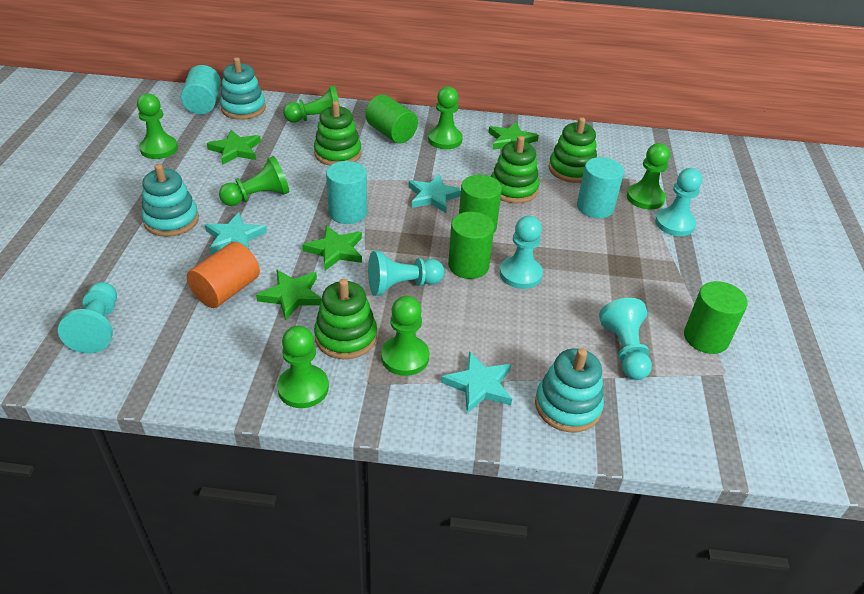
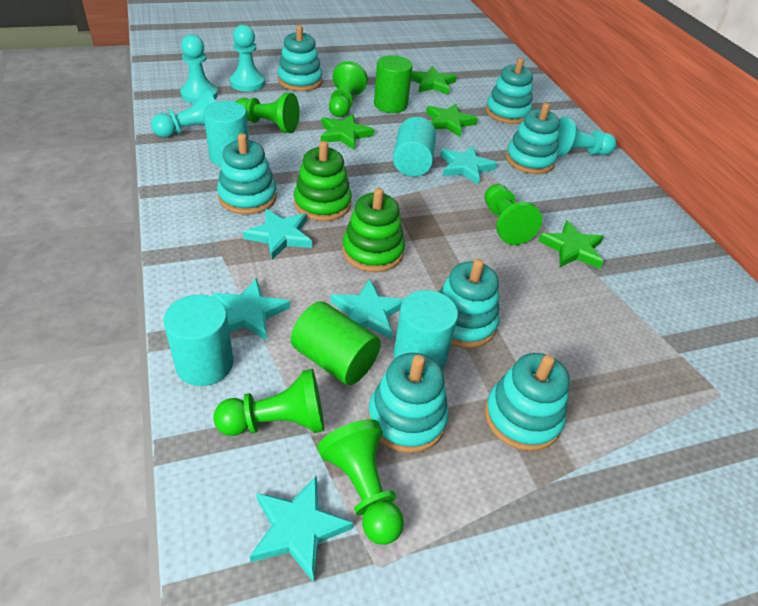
green cylinder: 4 -> 2
green pawn: 7 -> 5
green stacking toy: 4 -> 2
orange cylinder: 1 -> 0
turquoise cylinder: 3 -> 4
turquoise pawn: 5 -> 4
turquoise stacking toy: 3 -> 7
turquoise star: 3 -> 5

